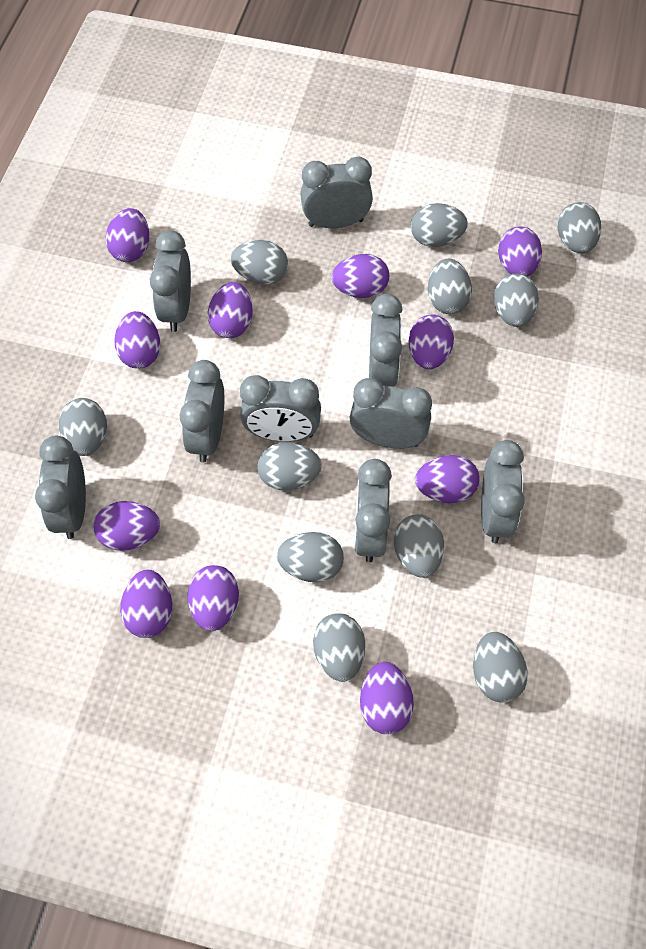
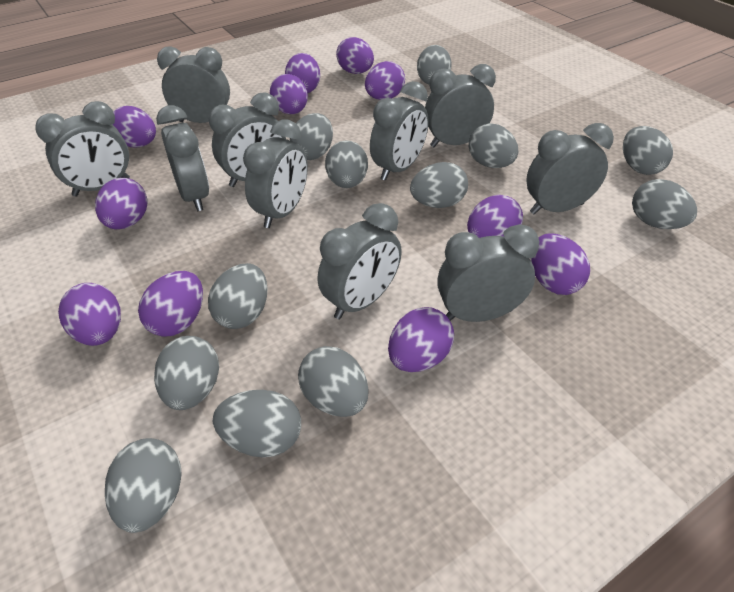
grey clock: 9 -> 10
grey egg: 11 -> 12

